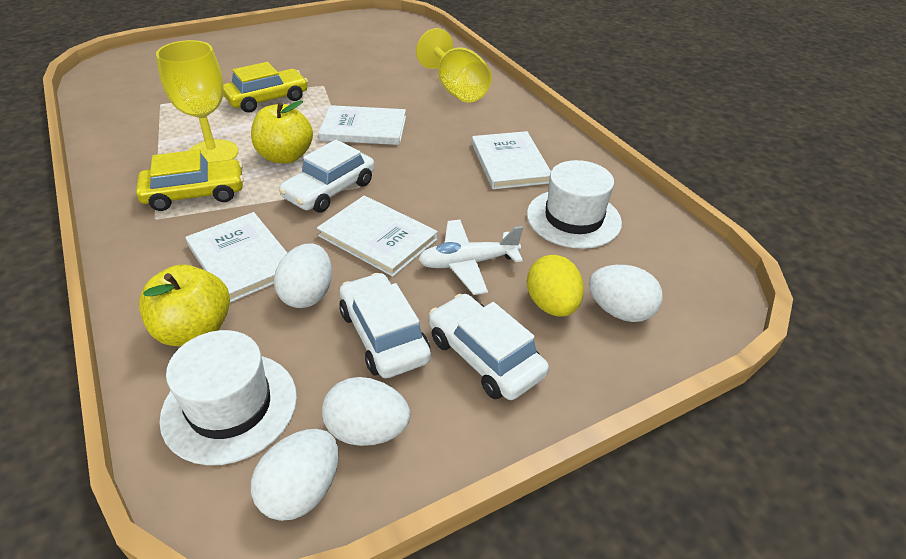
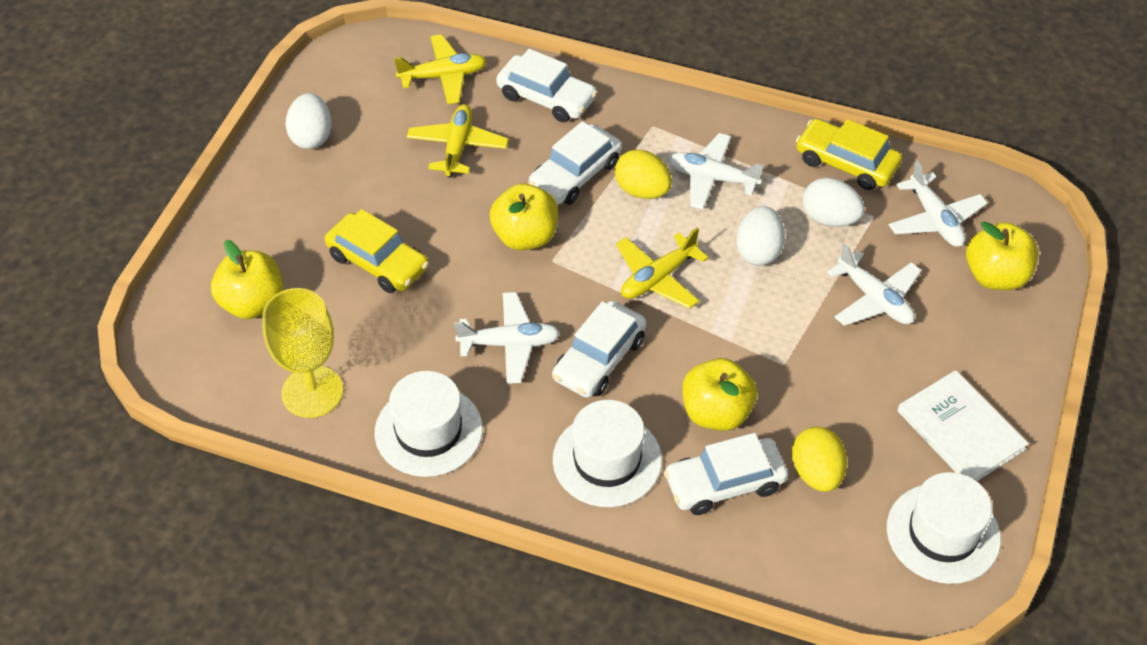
white book: 4 -> 1
white car: 3 -> 4
white egg: 4 -> 3
white hat: 2 -> 3
white plane: 1 -> 4
yellow apple: 2 -> 4
yellow egg: 1 -> 2
yellow goblet: 2 -> 1
yellow plane: 0 -> 3

